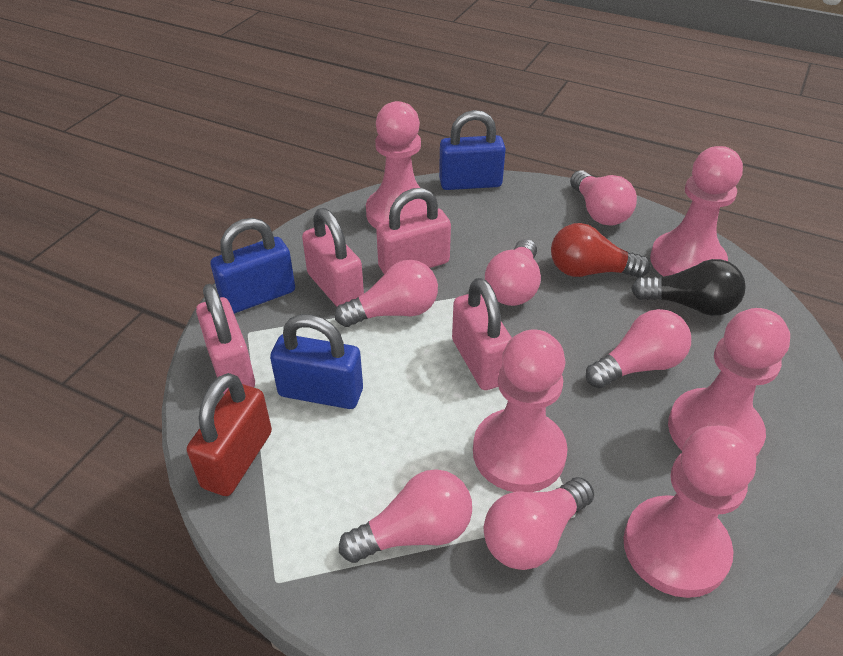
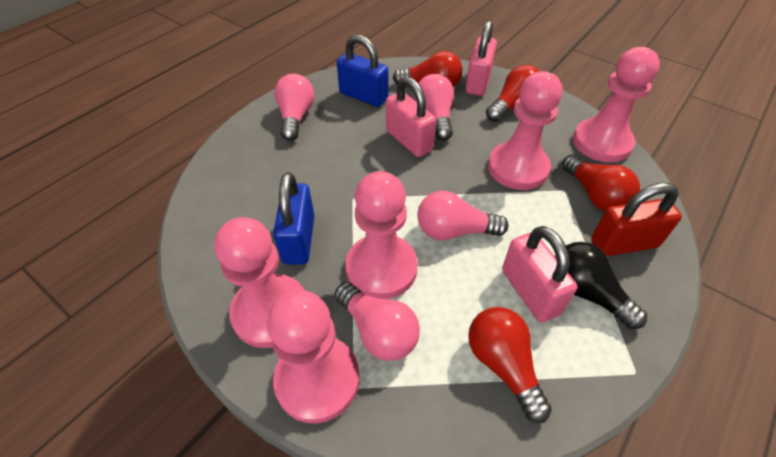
blue padlock: 3 -> 2
pink light bulb: 6 -> 4
pink padlock: 4 -> 3
red light bulb: 1 -> 4

